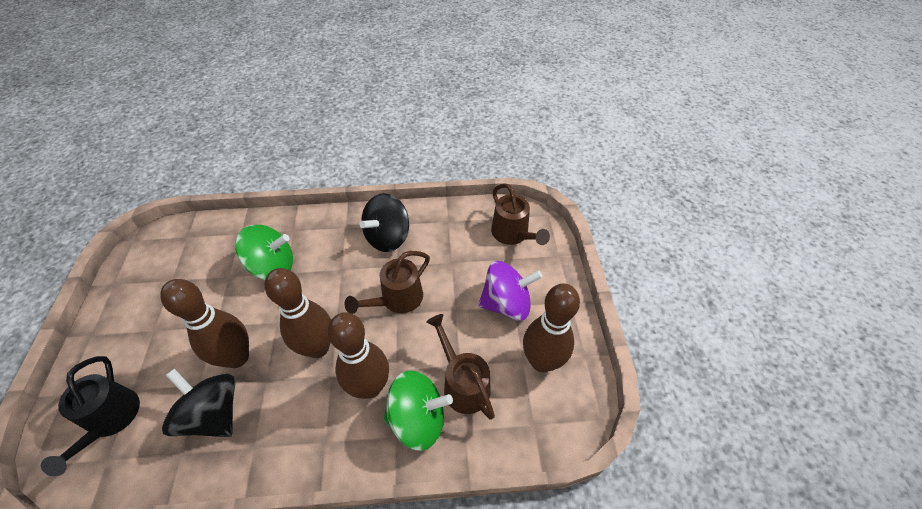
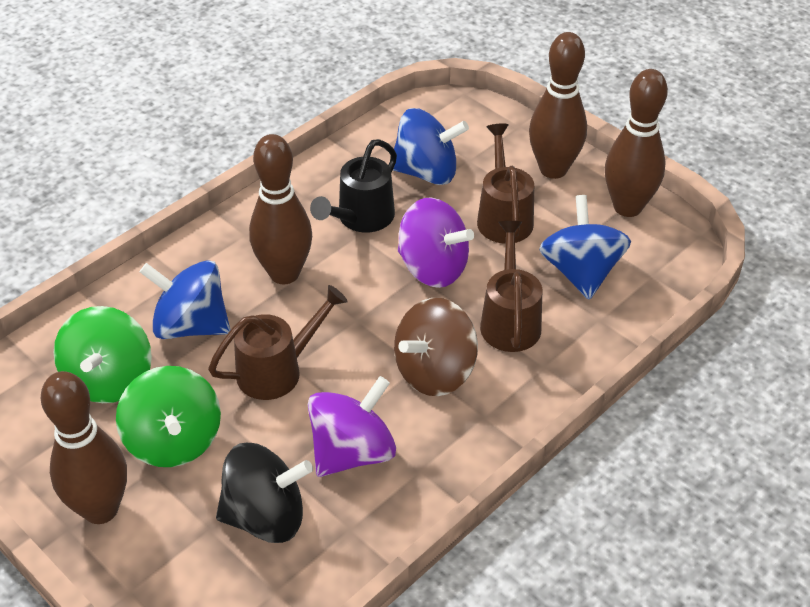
black spinning top: 2 -> 1
blue spinning top: 0 -> 3
brown spinning top: 0 -> 1
purple spinning top: 1 -> 2

